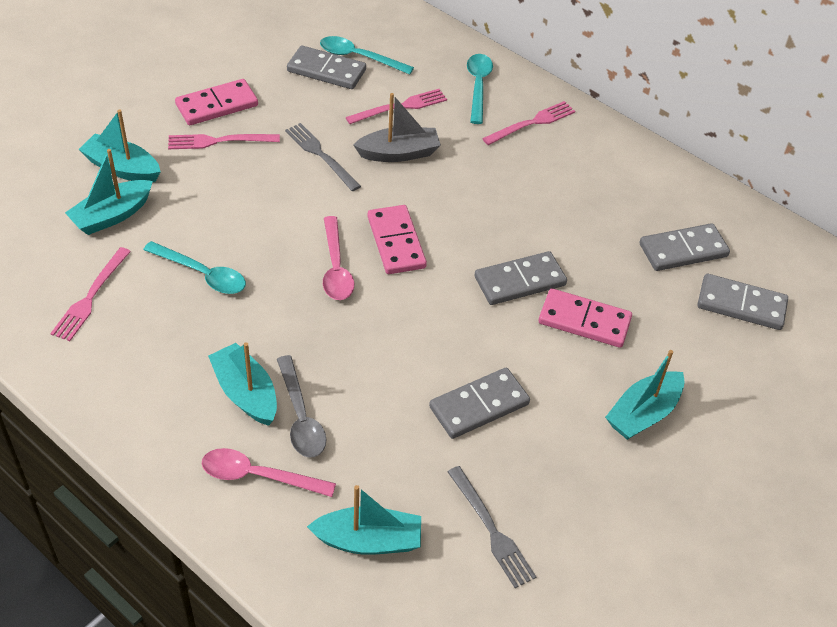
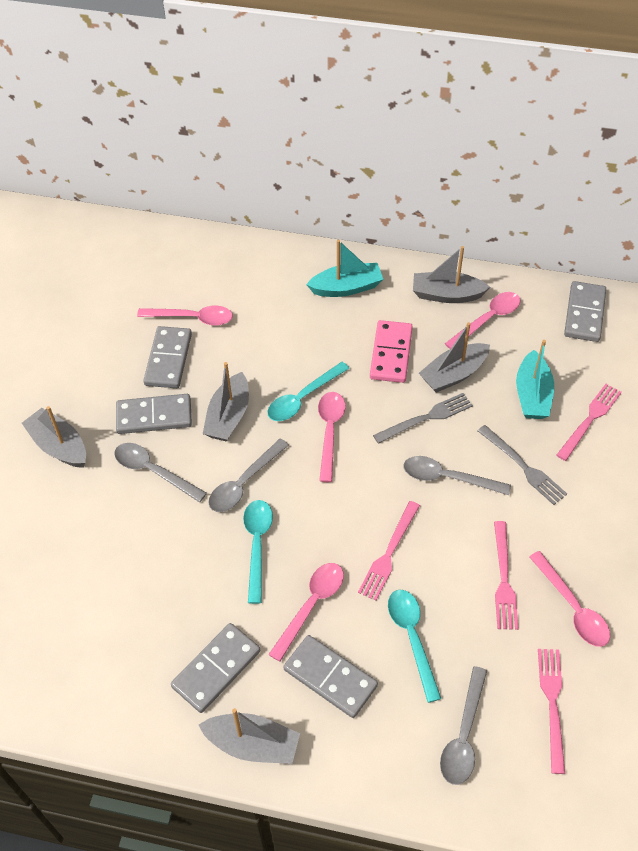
grey boat: 1 -> 5
grey spoon: 1 -> 4
pink domino: 3 -> 1
pink spoon: 2 -> 5
turquoise boat: 5 -> 2

